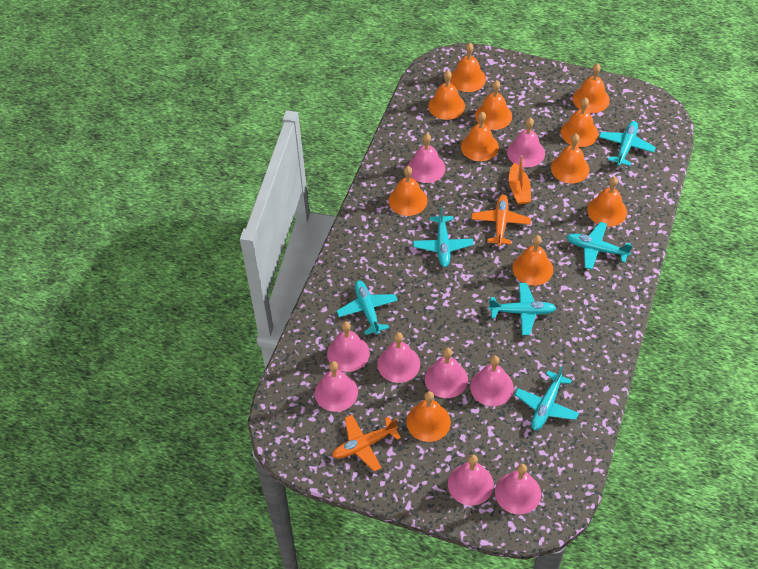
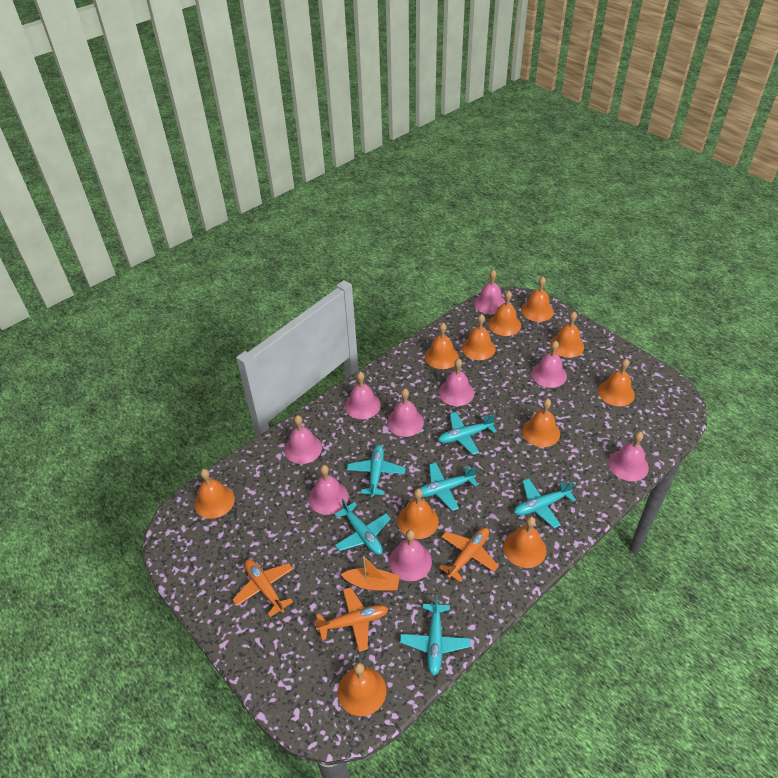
orange plane: 2 -> 3

